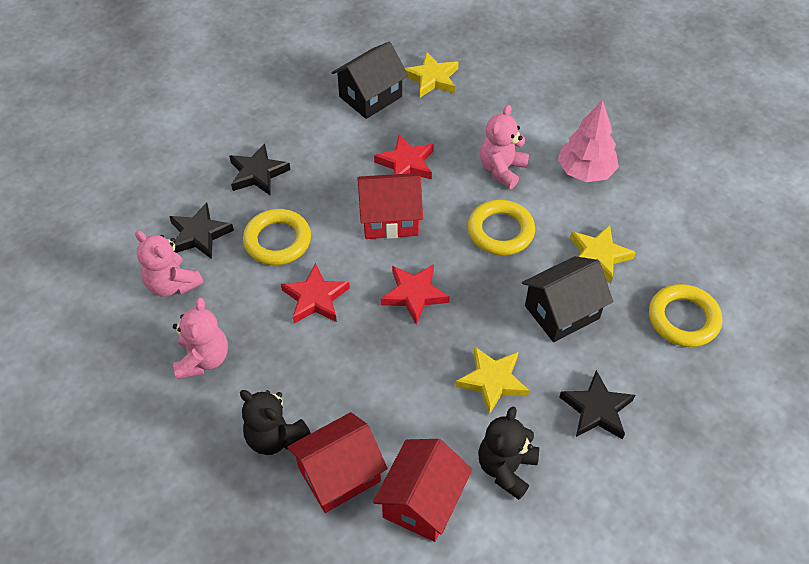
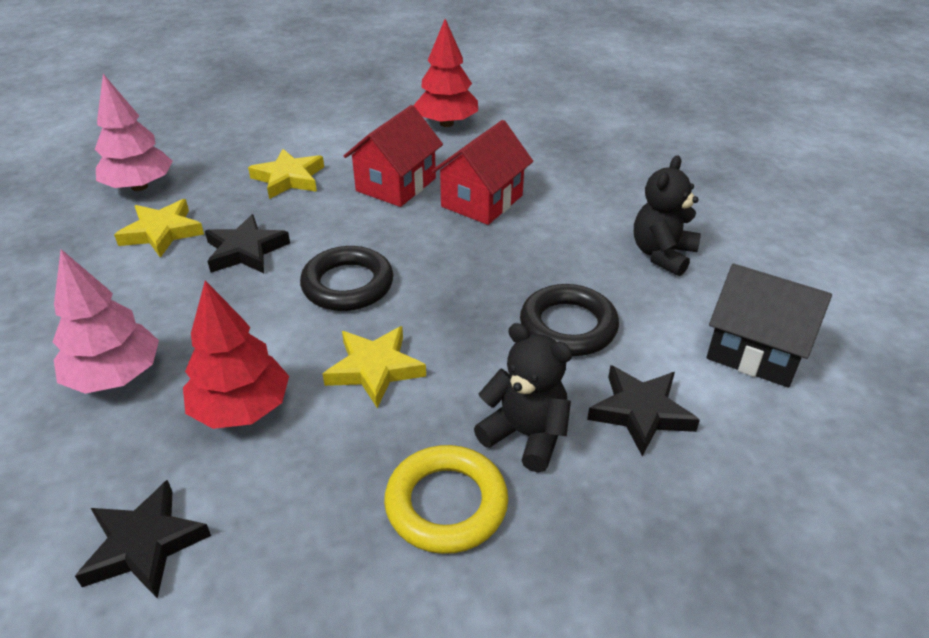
black house: 2 -> 1
black ring: 0 -> 2
pink teddy bear: 3 -> 0
pink tree: 1 -> 2
red house: 3 -> 2
red star: 3 -> 0
red tree: 0 -> 2
yellow ring: 3 -> 1

